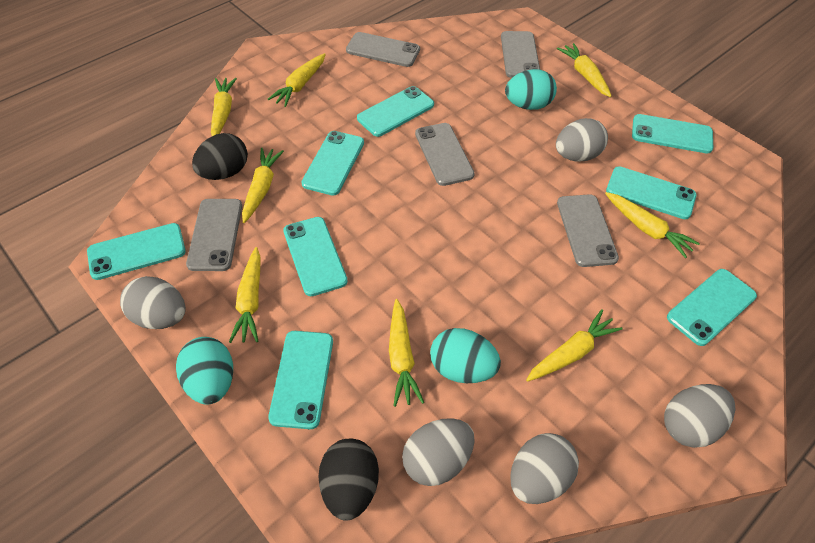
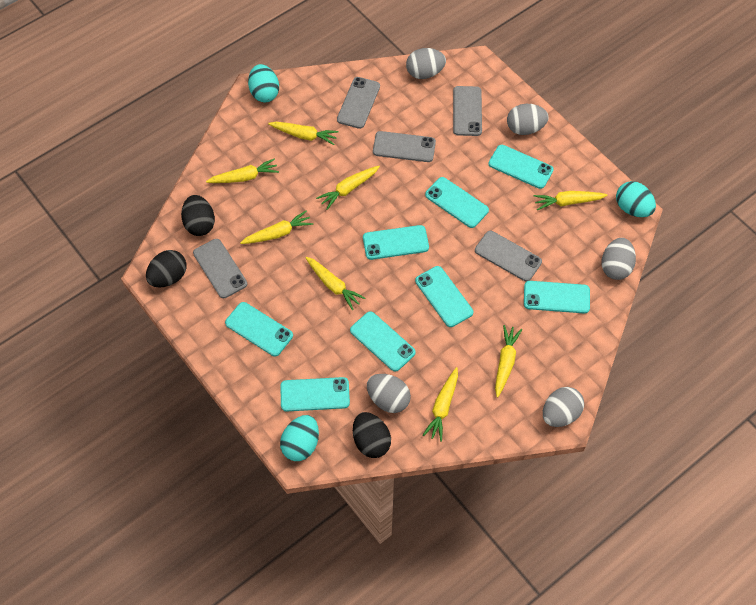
black egg: 2 -> 3

